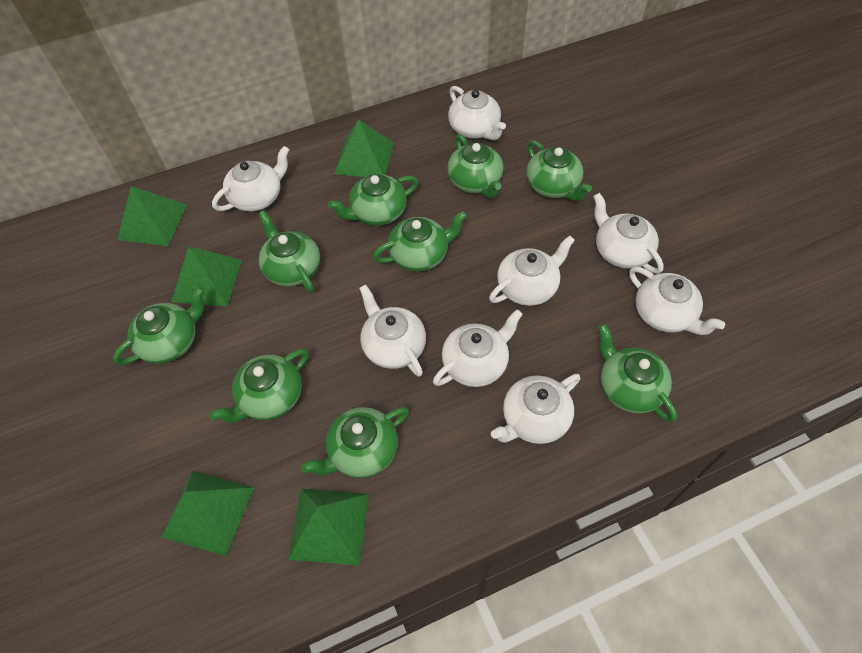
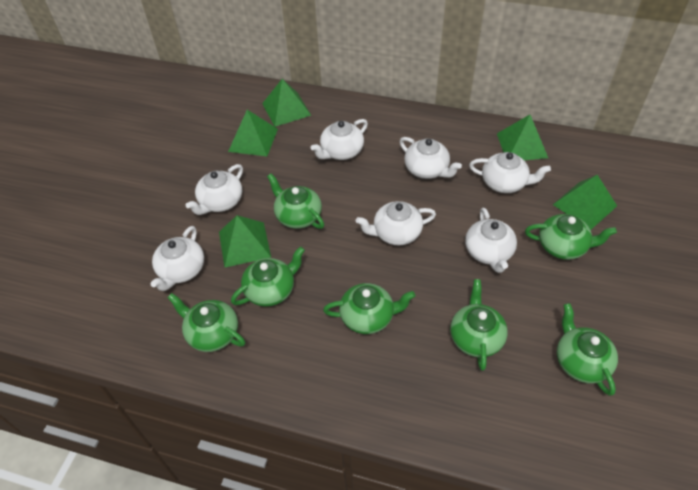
green teapot: 9 -> 7
white teapot: 8 -> 7

